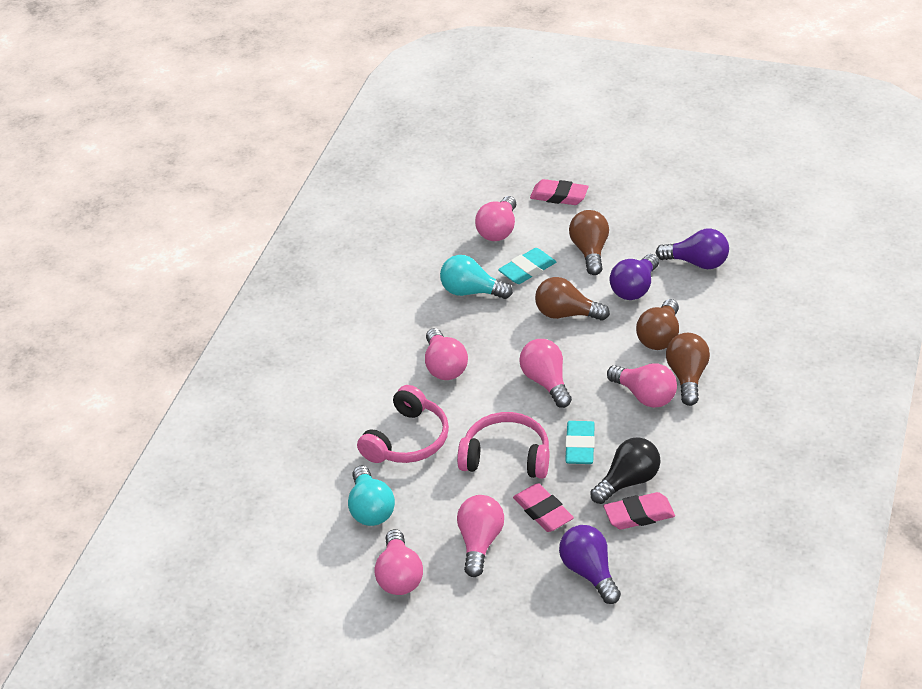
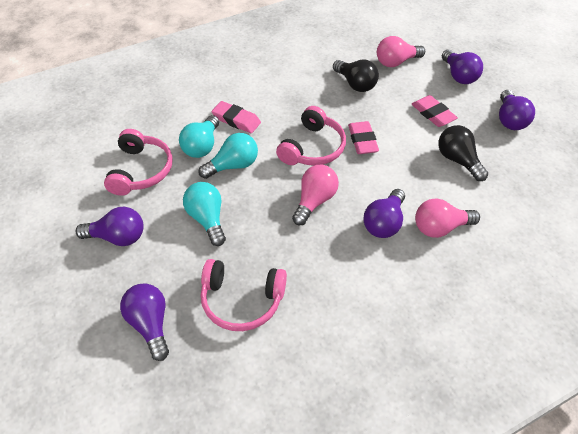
black light bulb: 1 -> 2
brown light bulb: 4 -> 0
pink headphones: 2 -> 3
pink light bulb: 6 -> 3
purple light bulb: 3 -> 5
turquoise eraser: 2 -> 0
turquoise light bulb: 2 -> 3

